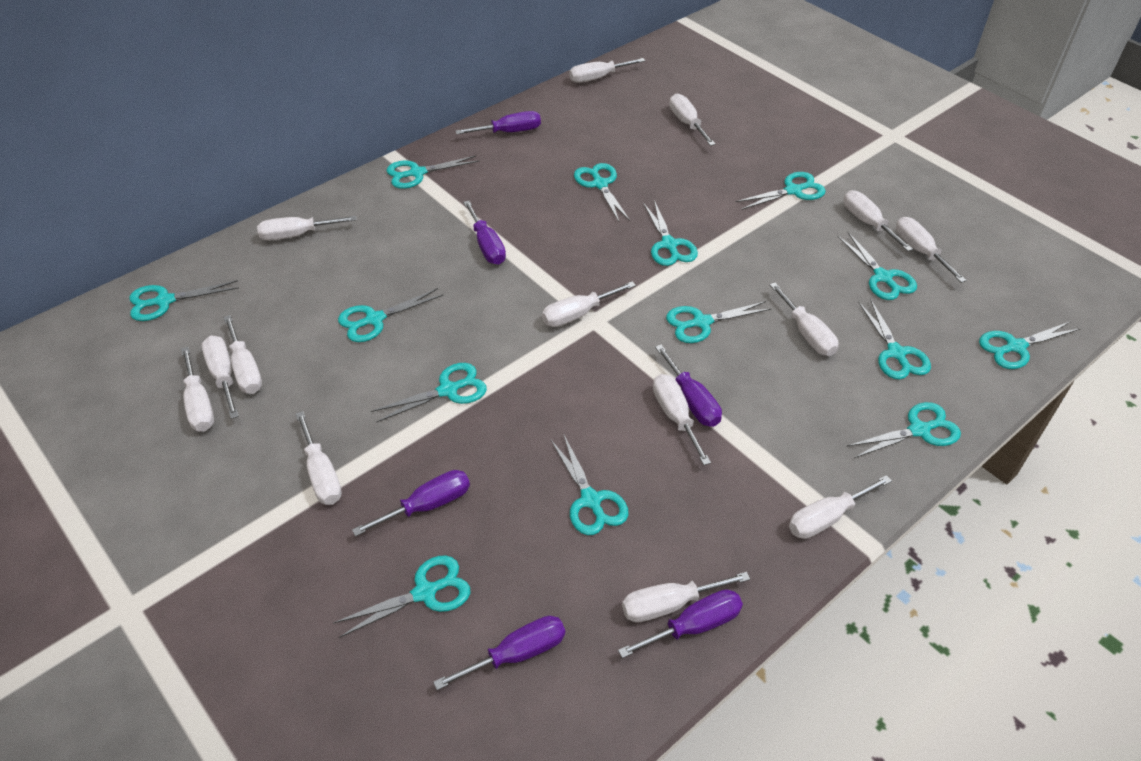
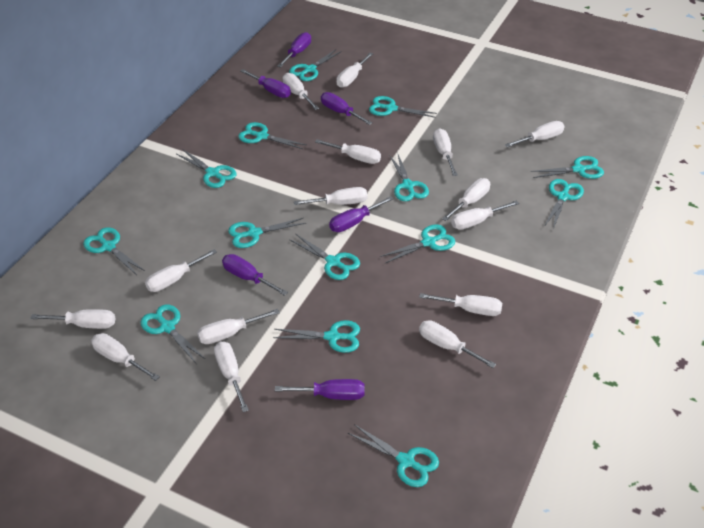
white screwdriver: 14 -> 15

